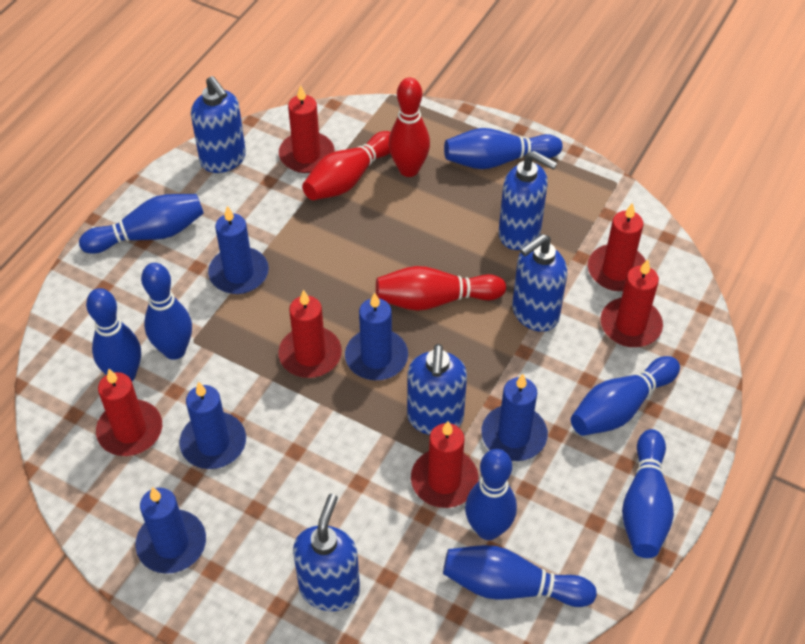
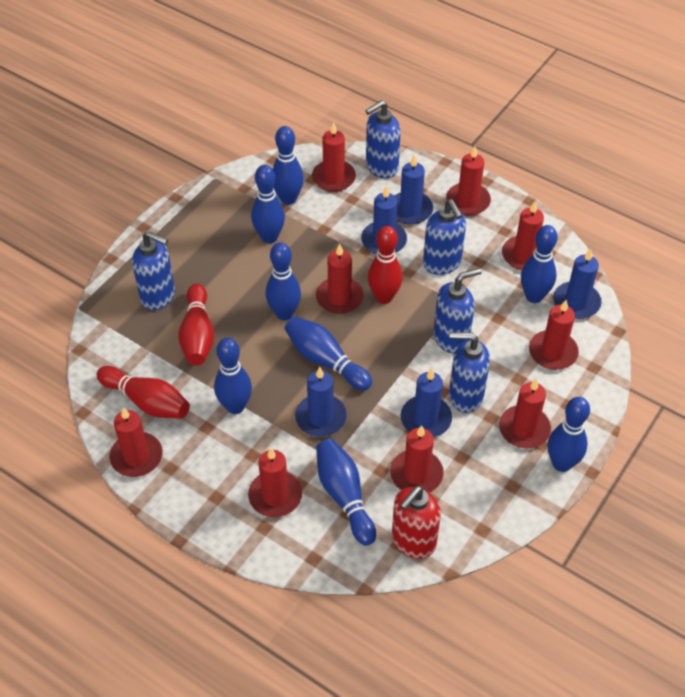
red candle: 6 -> 9
red soap dispenser: 0 -> 1

